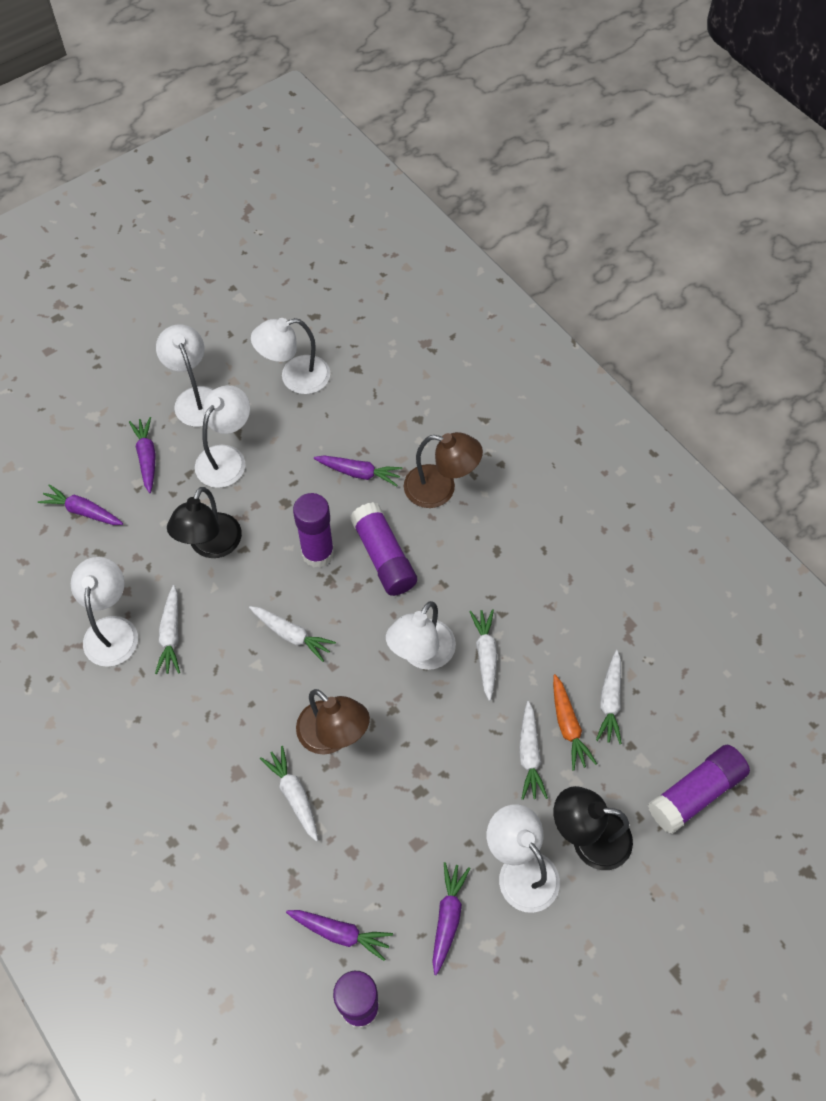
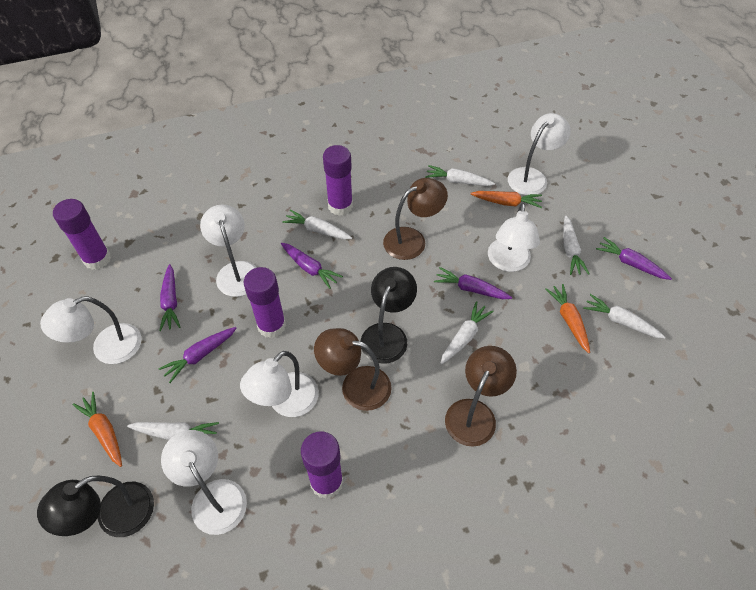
brown lamp: 2 -> 3
orange carrot: 1 -> 3

